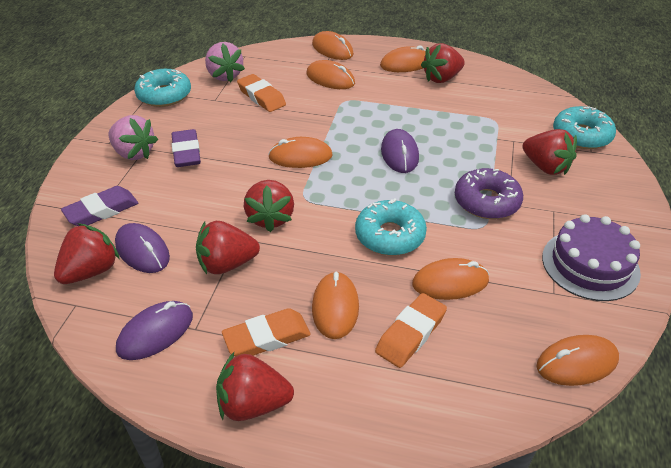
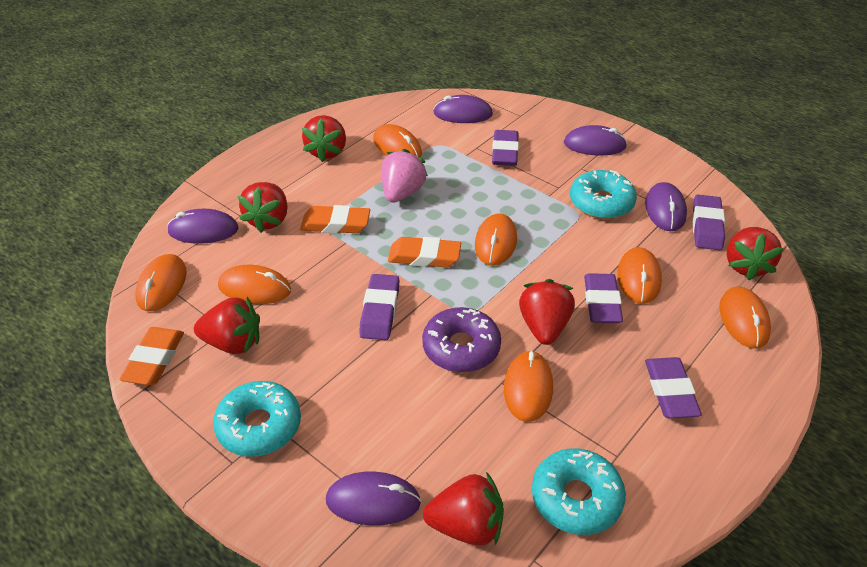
pink strawberry: 2 -> 1
purple cake: 1 -> 0
purple eraser: 2 -> 5
purple mouse: 3 -> 5

